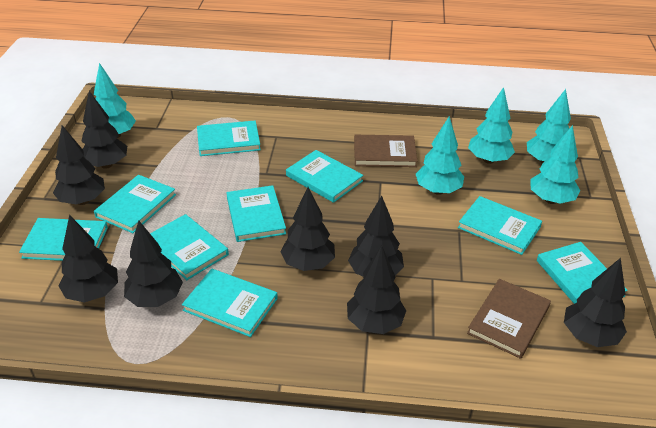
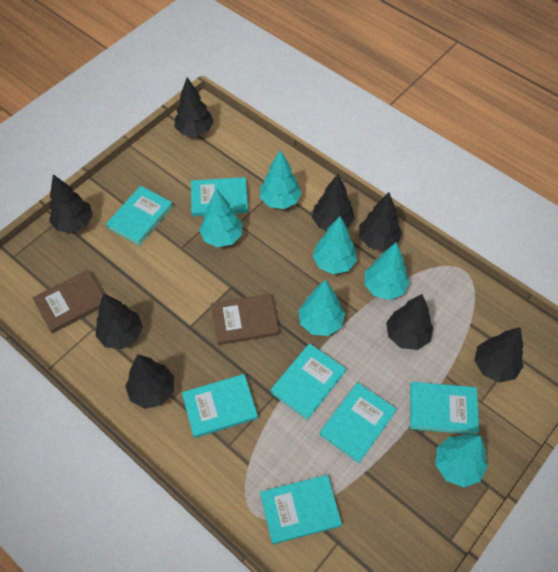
turquoise book: 9 -> 7
turquoise tree: 5 -> 6

